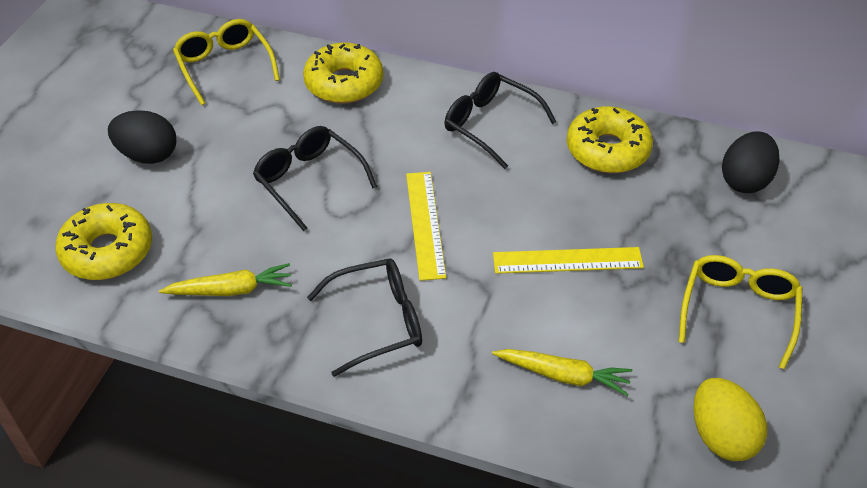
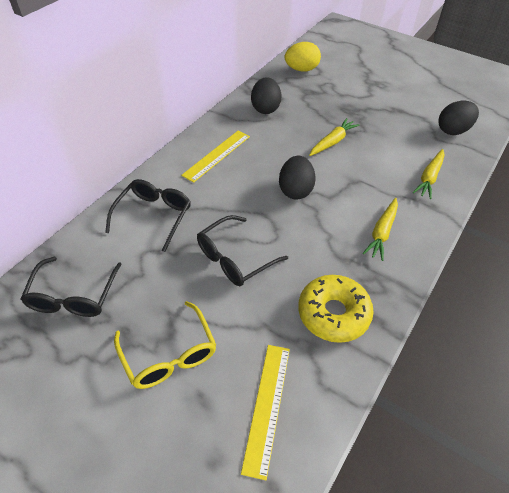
black egg: 2 -> 3
yellow carrot: 2 -> 3
yellow donut: 3 -> 1
yellow glasses: 2 -> 1

